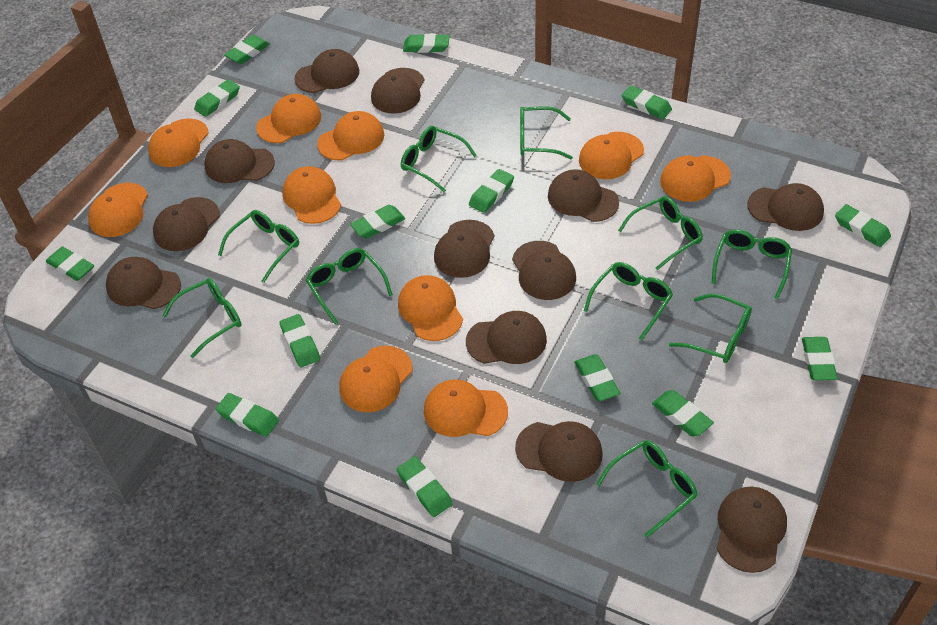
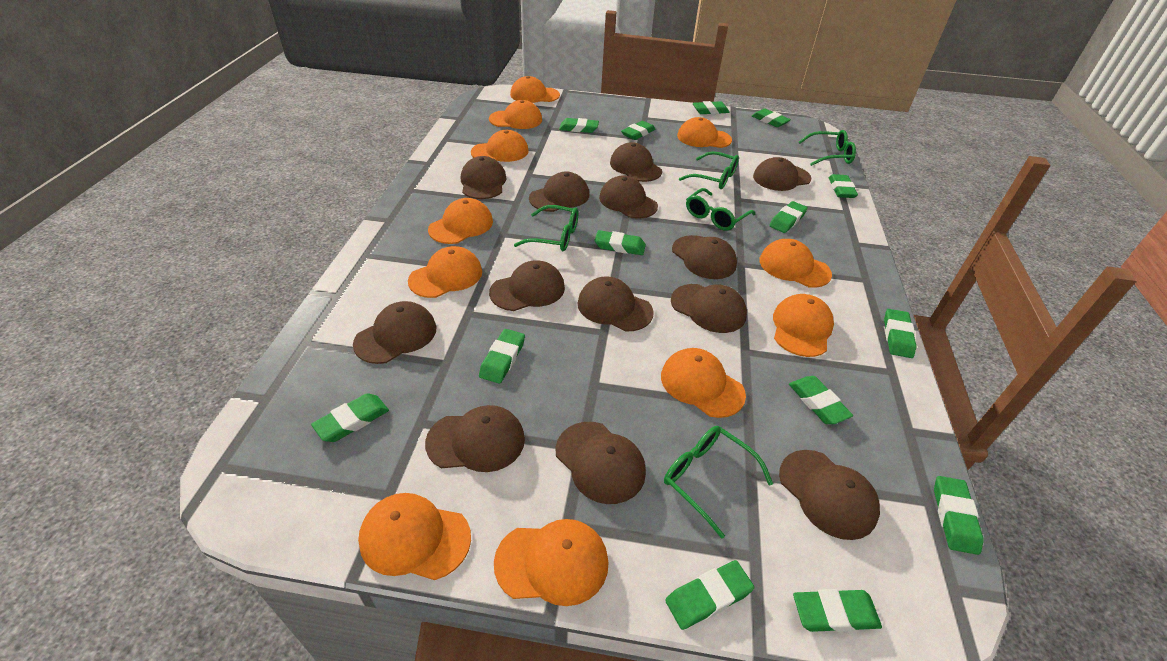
brown cap: 12 -> 13
green glasses: 10 -> 5
orange cap: 10 -> 11

